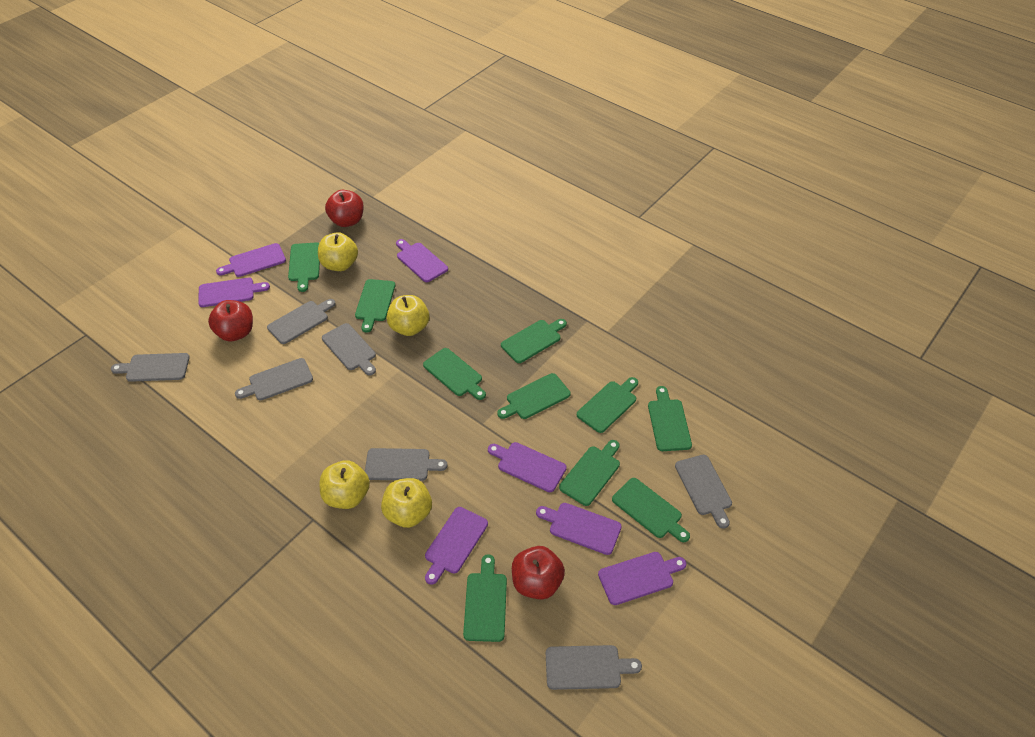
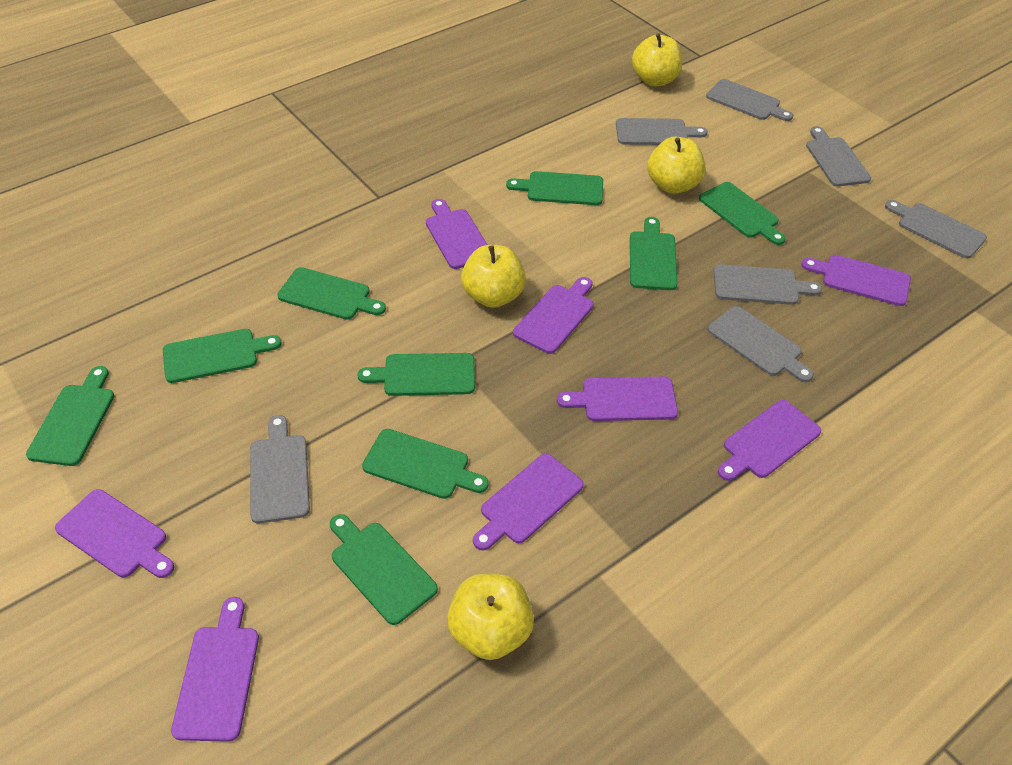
green cutting board: 10 -> 9
purple cutting board: 7 -> 8
red apple: 3 -> 0

